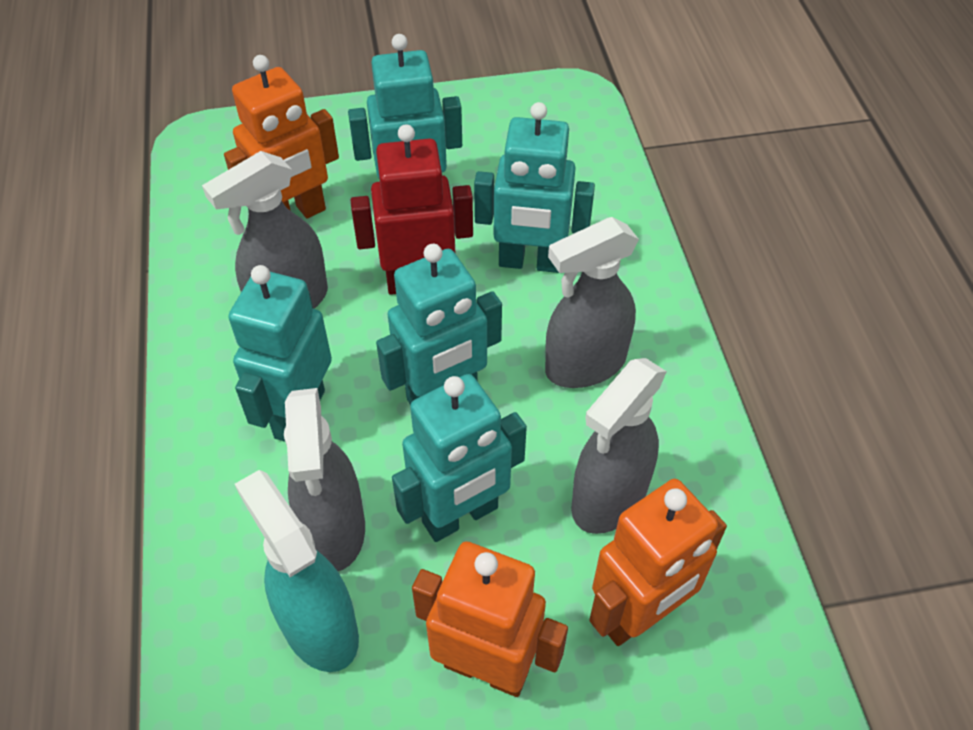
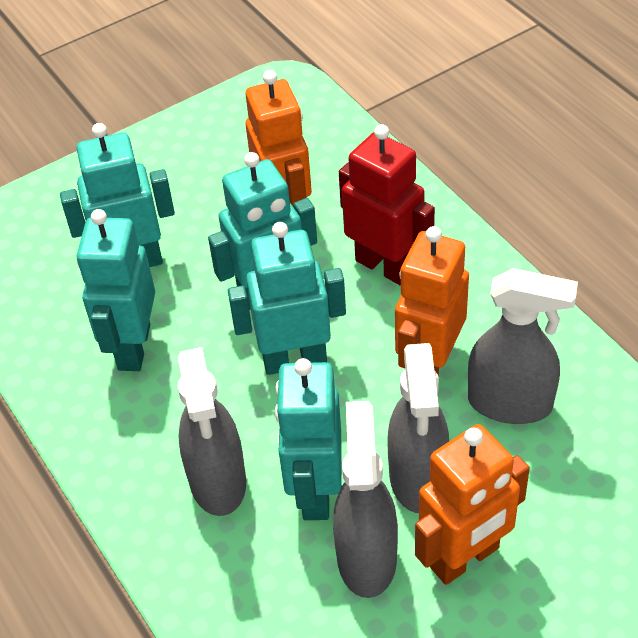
turquoise spray bottle: 1 -> 0

